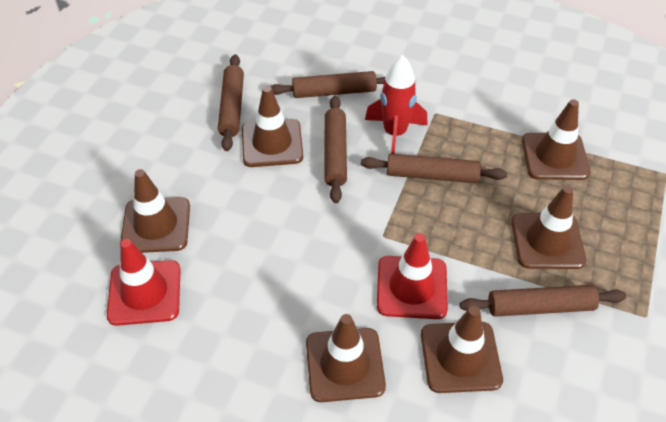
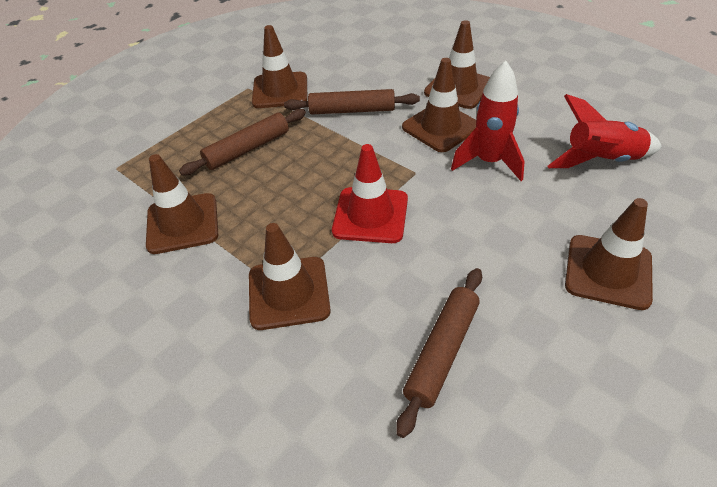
brown rolling pin: 5 -> 3
red rocket: 1 -> 2
red traffic cone: 2 -> 1

